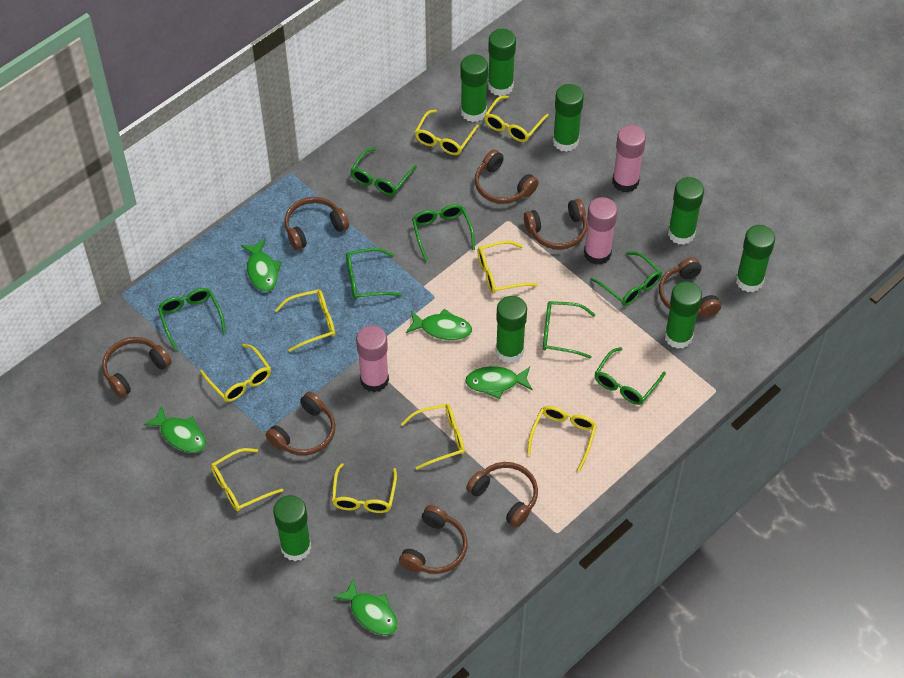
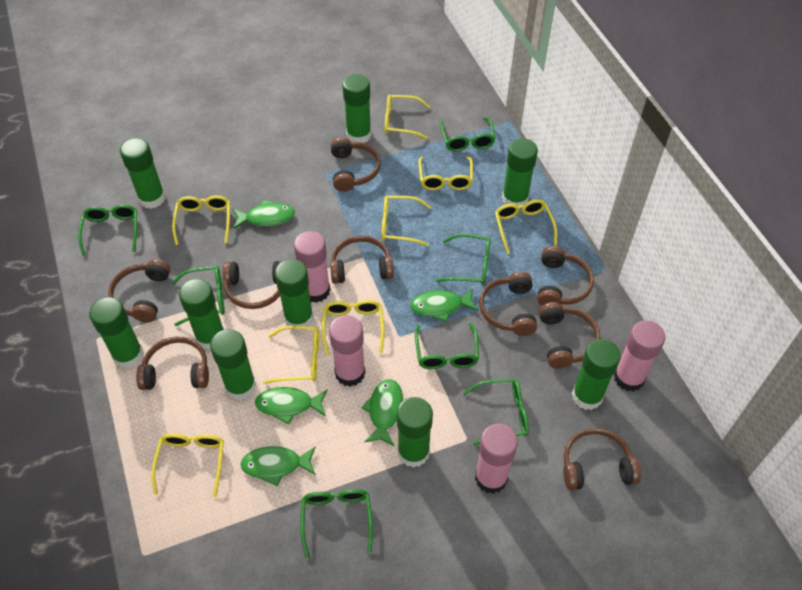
brown headphones: 8 -> 9
green glue stick: 8 -> 9
pink glue stick: 3 -> 4
yellow glasses: 9 -> 8

